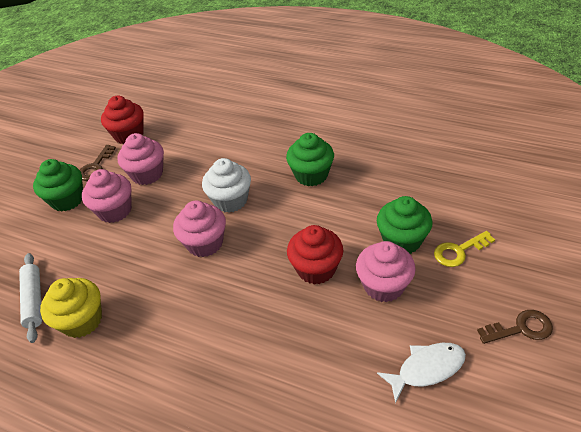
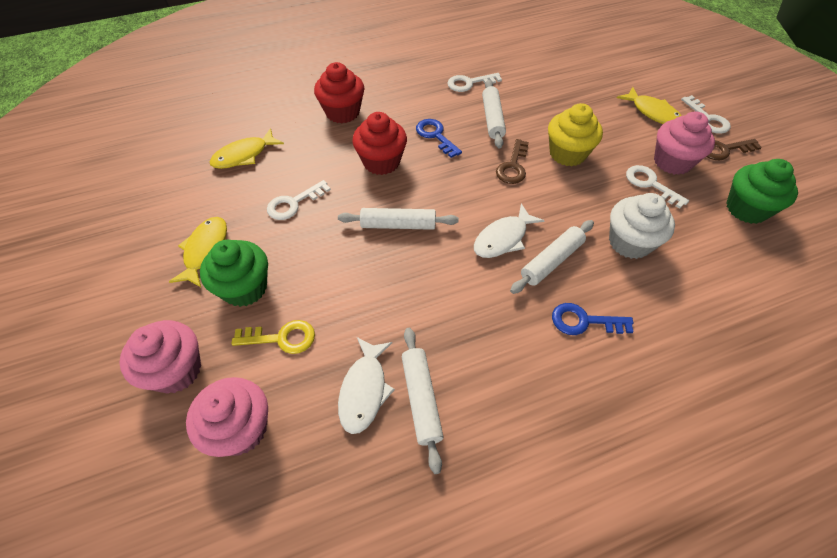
blue key: 0 -> 2
green cupcake: 3 -> 2
pink cupcake: 4 -> 3
white fish: 1 -> 2
white key: 0 -> 4
white rolling pin: 1 -> 4
yellow fish: 0 -> 3

